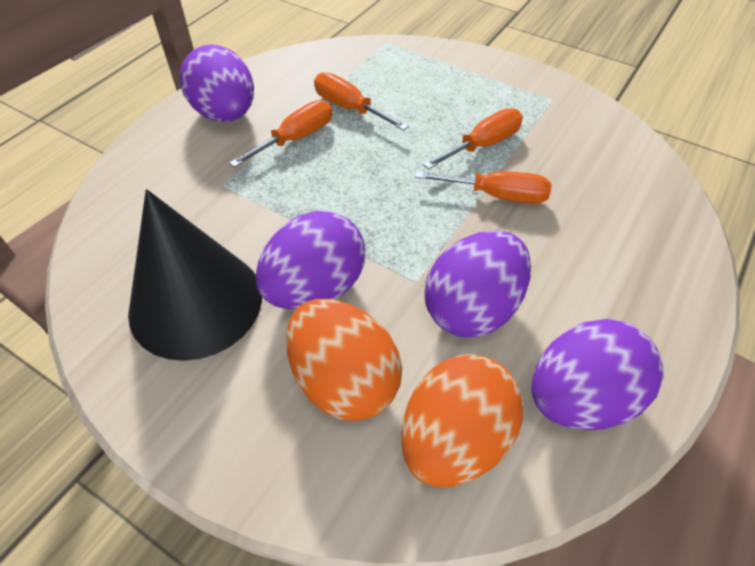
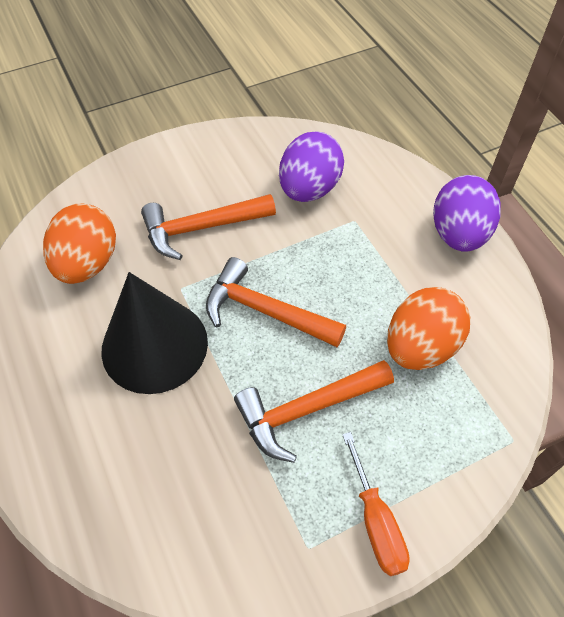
orange hammer: 0 -> 3
orange screwdriver: 4 -> 1
purple egg: 4 -> 2

